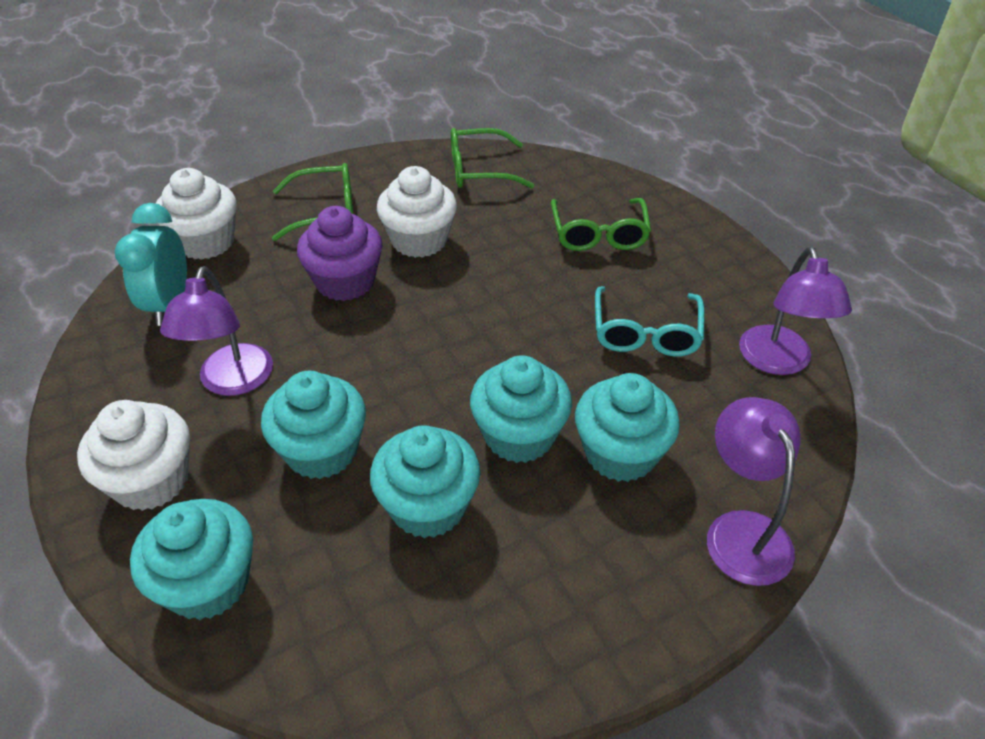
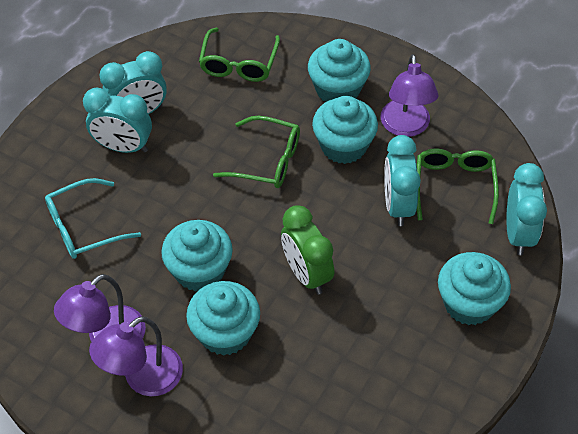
green clock: 0 -> 1
purple cupcake: 1 -> 0
turquoise clock: 1 -> 4
white cupcake: 3 -> 0

